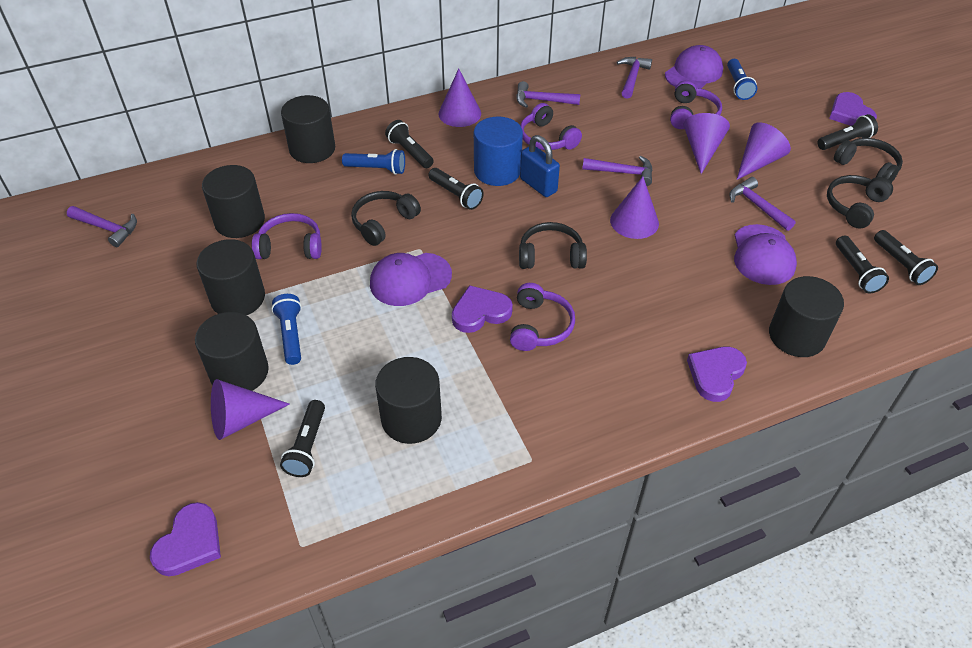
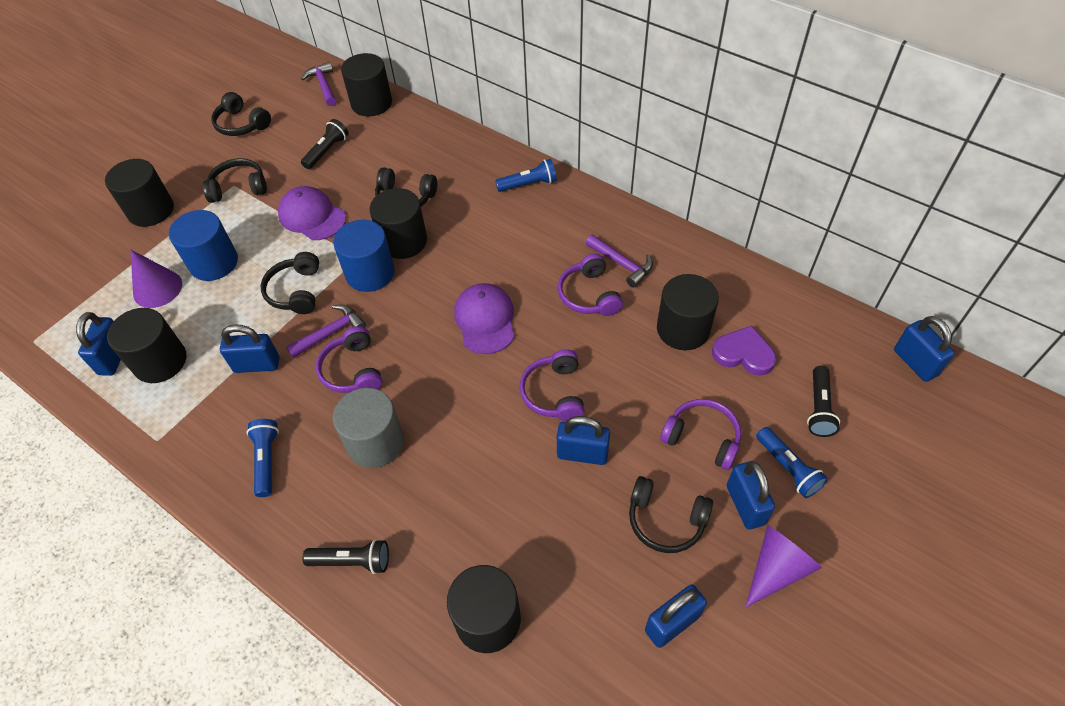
black flashlight: 6 -> 3
black headphones: 4 -> 5
blue cylinder: 1 -> 2
blue padlock: 1 -> 6
grey cylinder: 0 -> 1
purple cap: 3 -> 2
purple cone: 5 -> 2
purple hammer: 5 -> 3
purple heart: 4 -> 1

